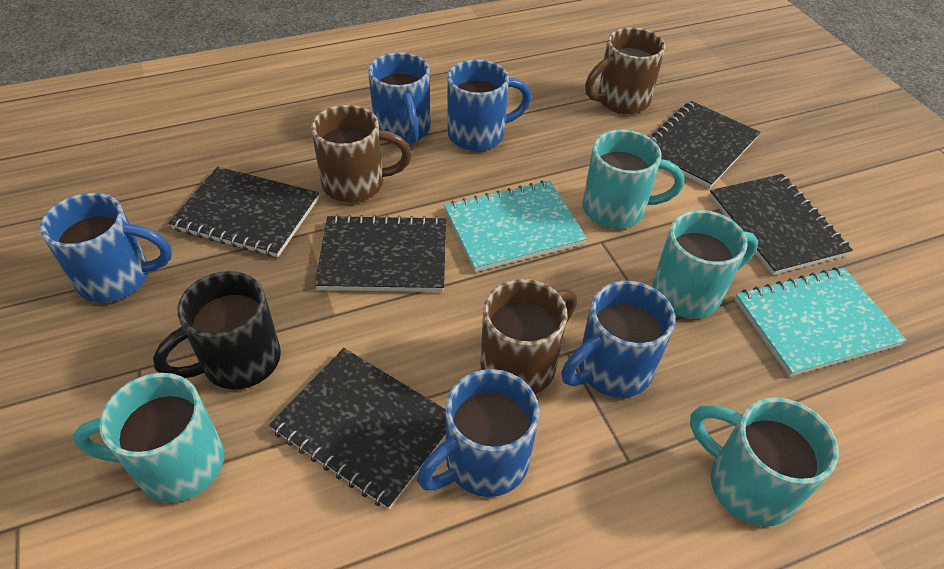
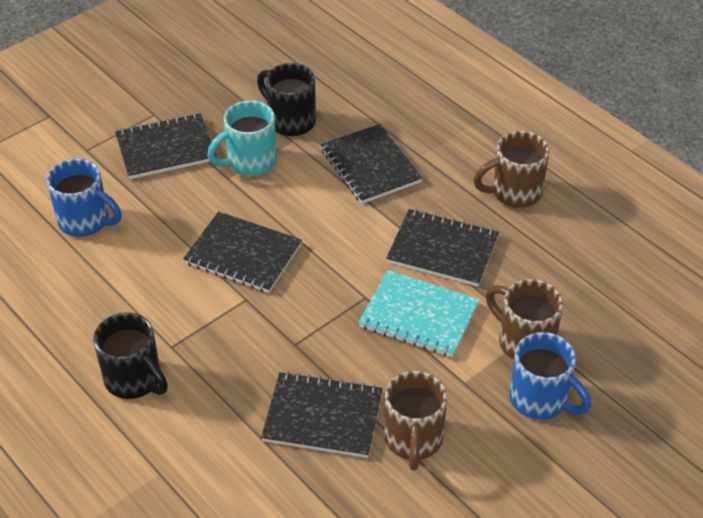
black mug: 1 -> 2
blue mug: 5 -> 2
turquoise mug: 4 -> 1
turquoise notebook: 2 -> 1

